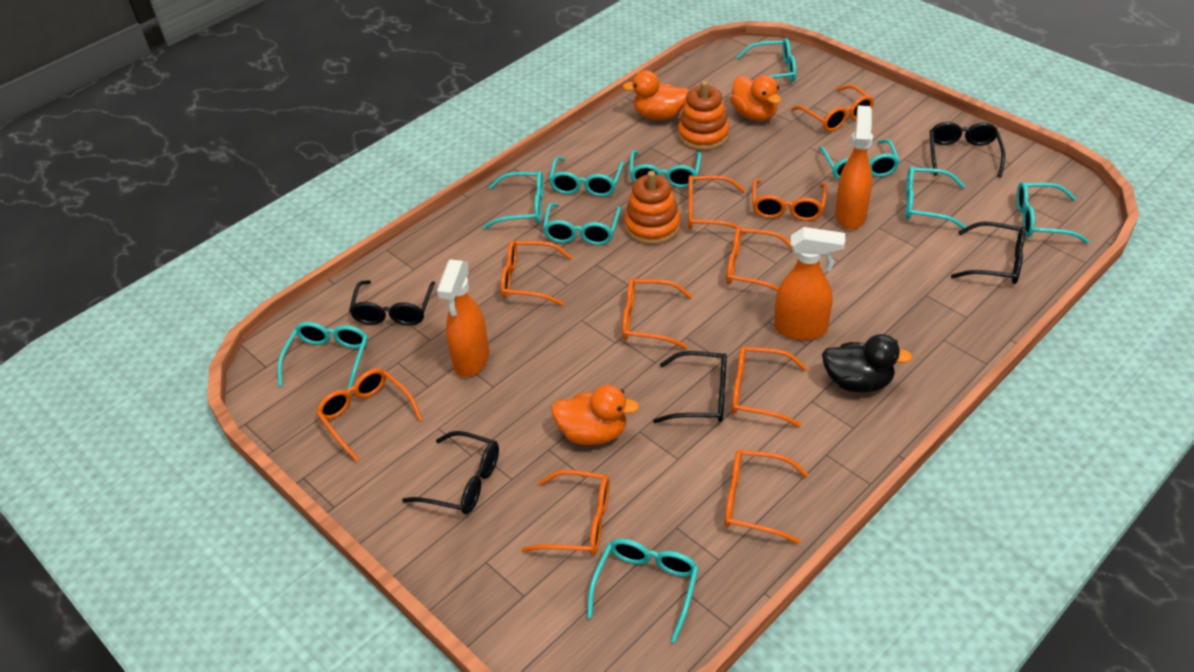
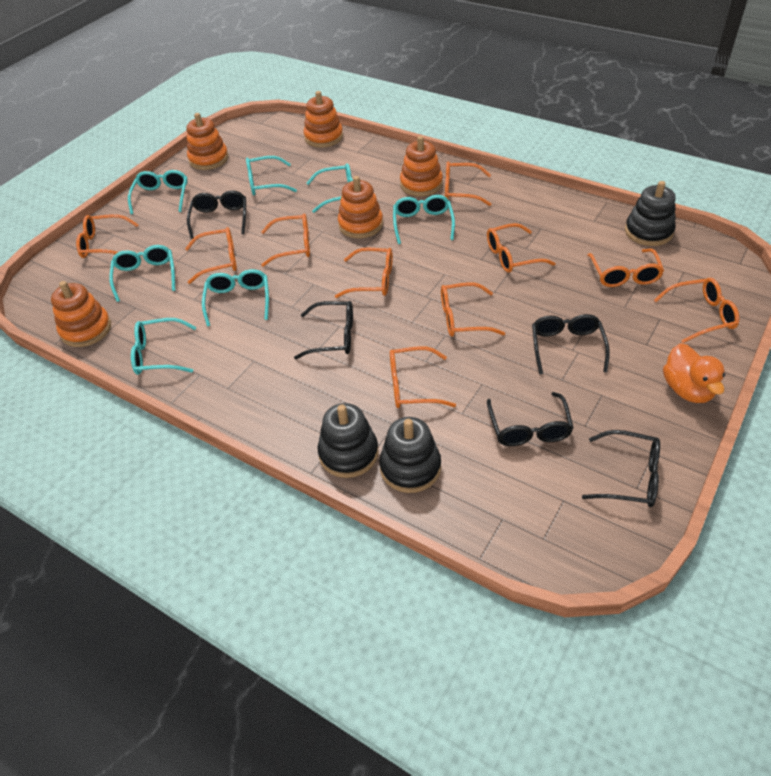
black duck: 1 -> 0
black stacking toy: 0 -> 3
orange duck: 3 -> 1
orange spray bottle: 3 -> 0
orange stacking toy: 2 -> 5
turquoise glasses: 10 -> 7

